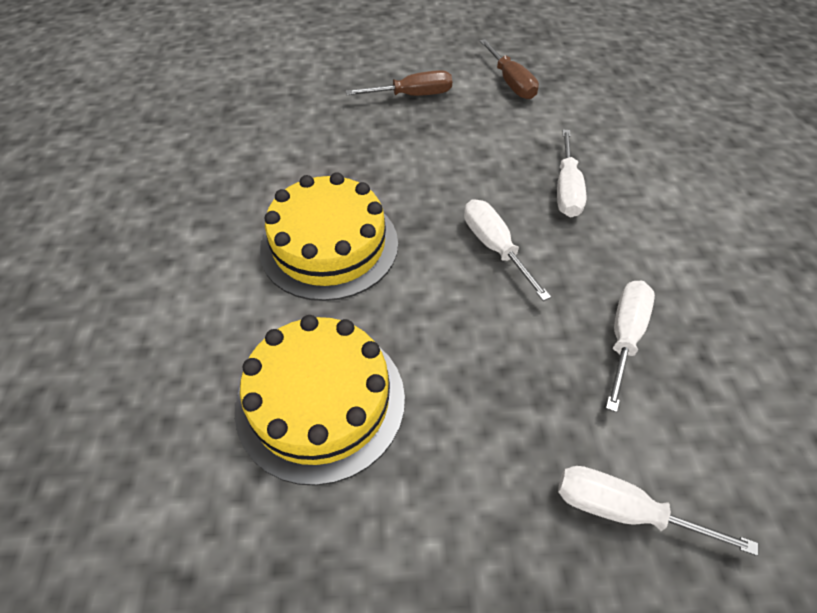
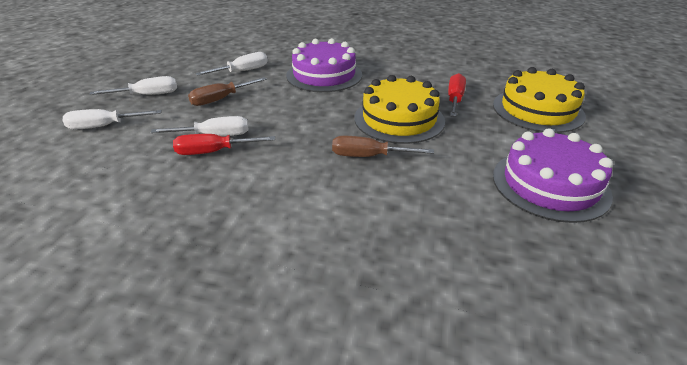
purple cake: 0 -> 2
red screwdriver: 0 -> 2

